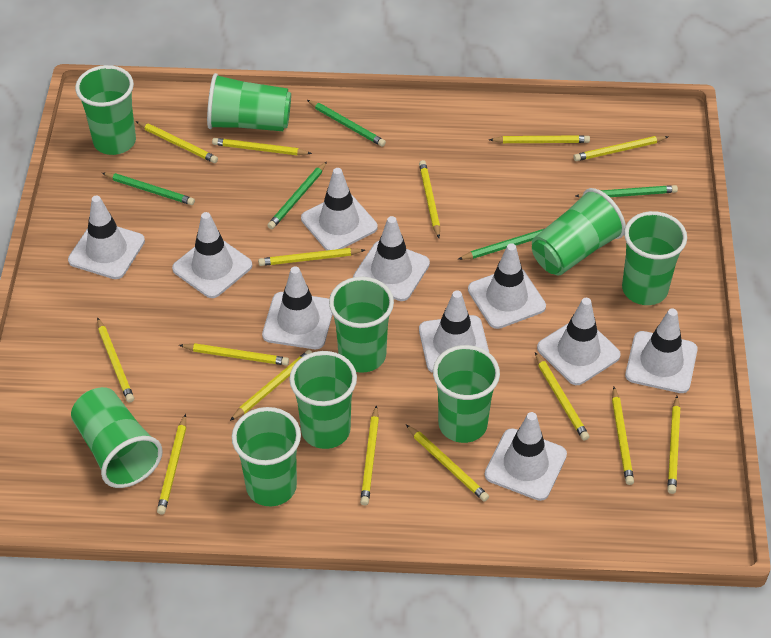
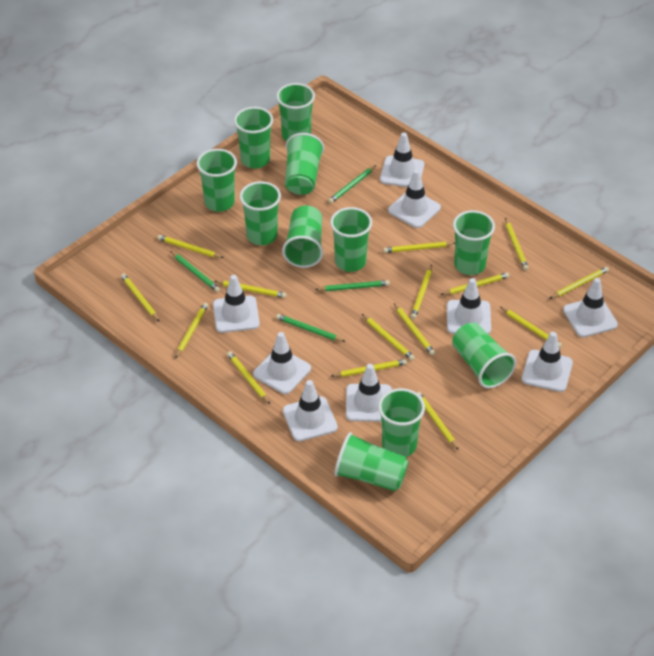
green cup: 9 -> 11
green pencil: 5 -> 4
white traffic cone: 10 -> 9

